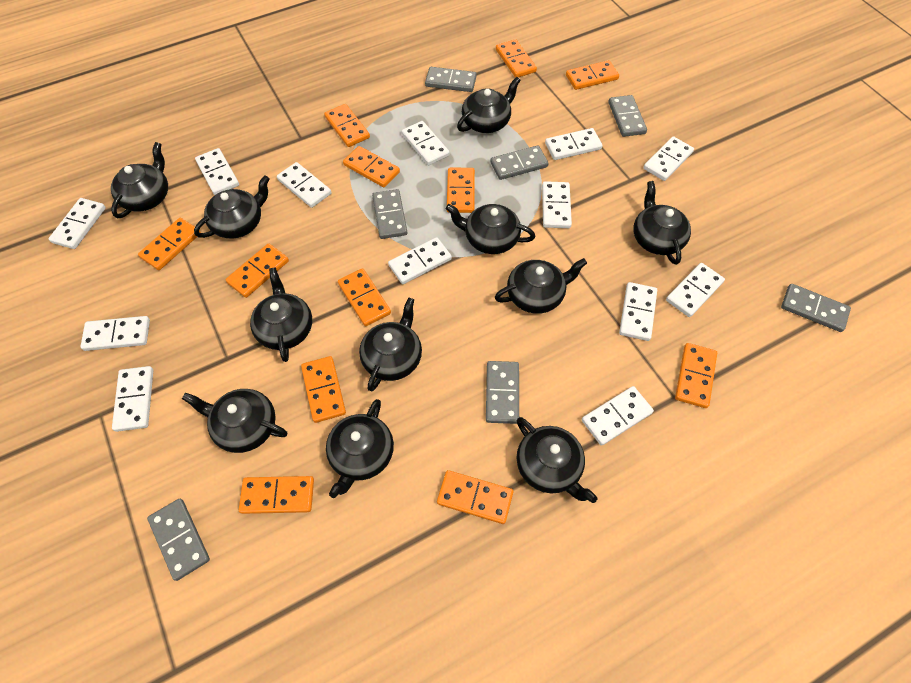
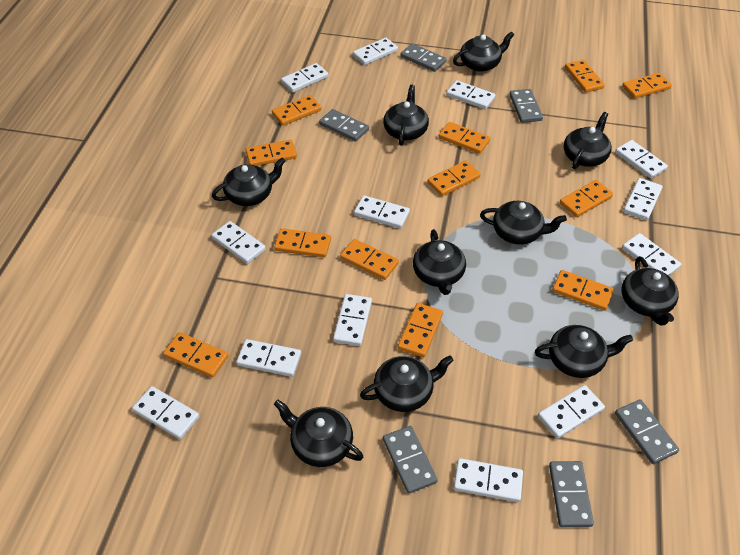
black teapot: 11 -> 10
grey domino: 7 -> 6

